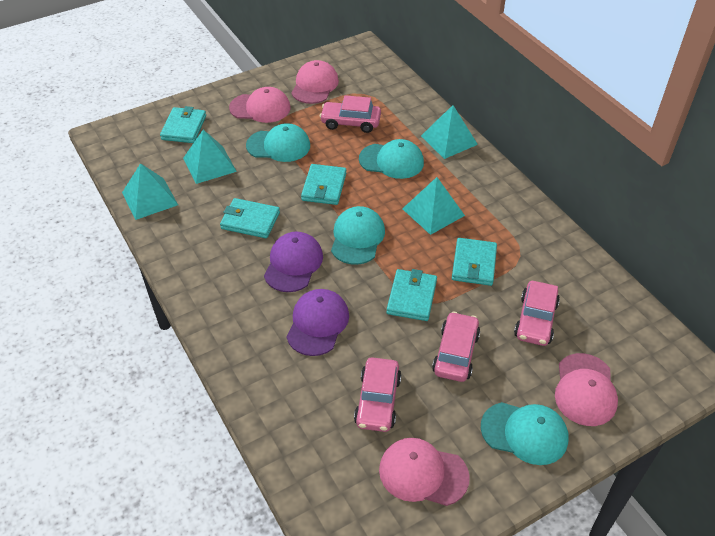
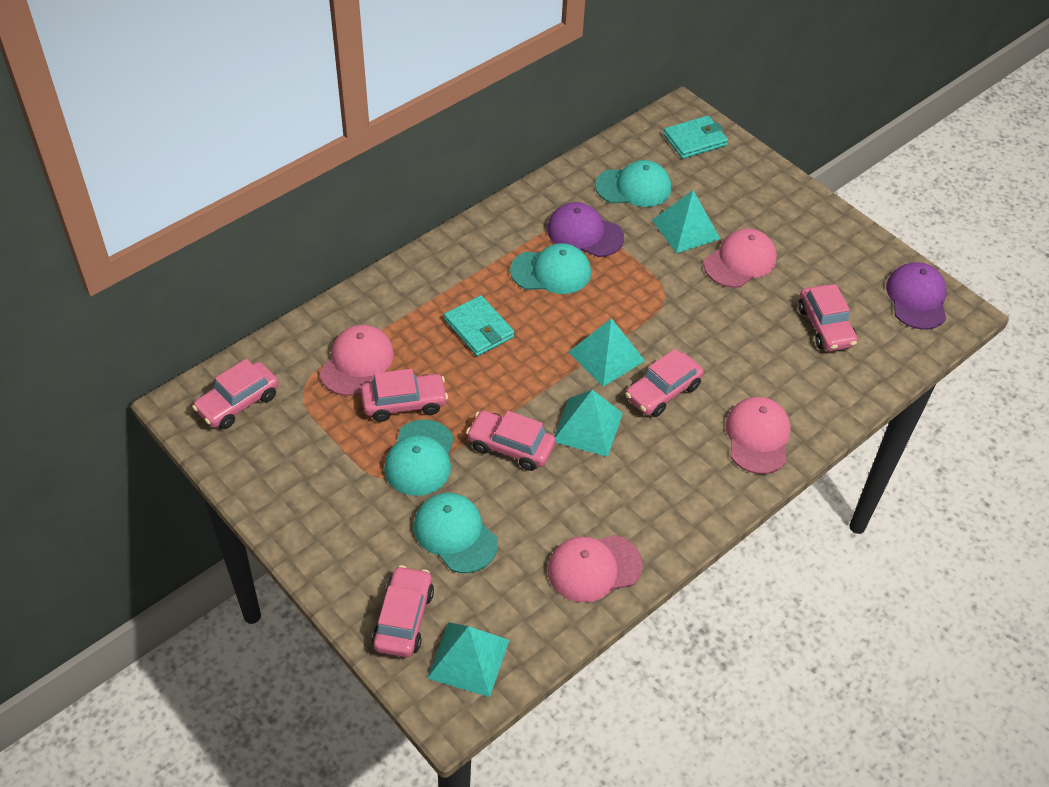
pink car: 4 -> 6
turquoise wallet: 5 -> 2

